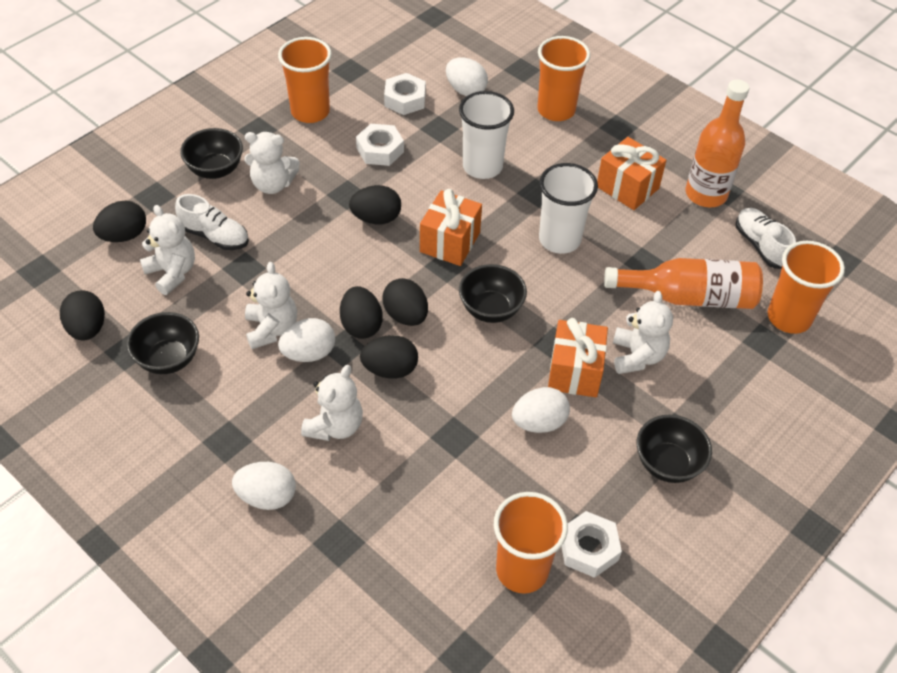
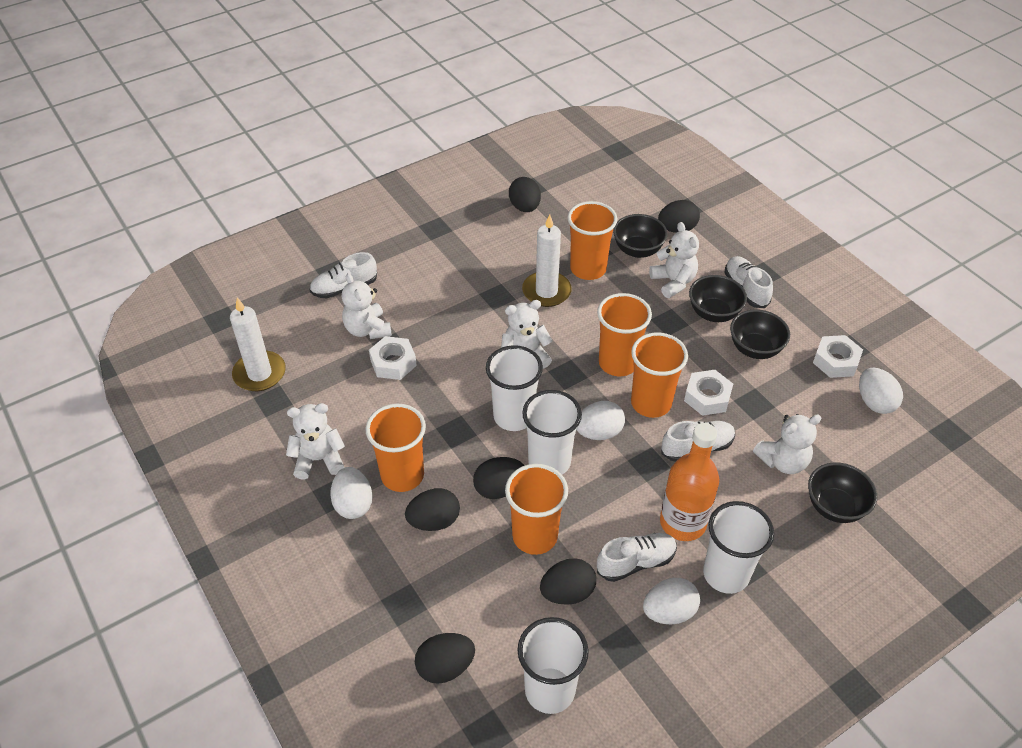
orange bottle: 2 -> 1
orange cup: 4 -> 5
orange gift: 3 -> 0
white candle: 0 -> 2
white cup: 2 -> 4
white shoe: 2 -> 4

